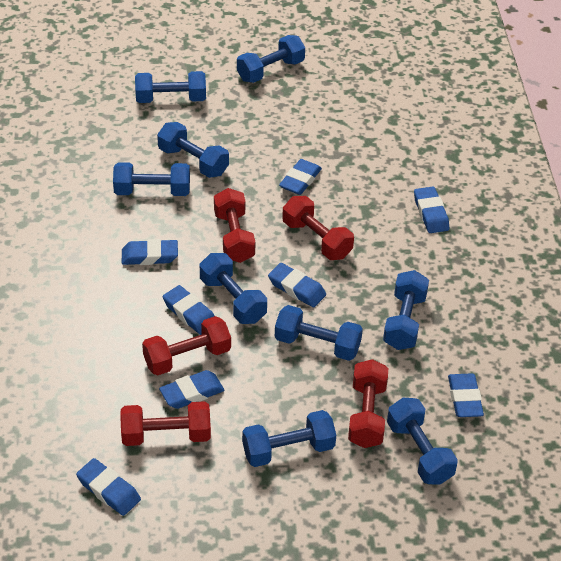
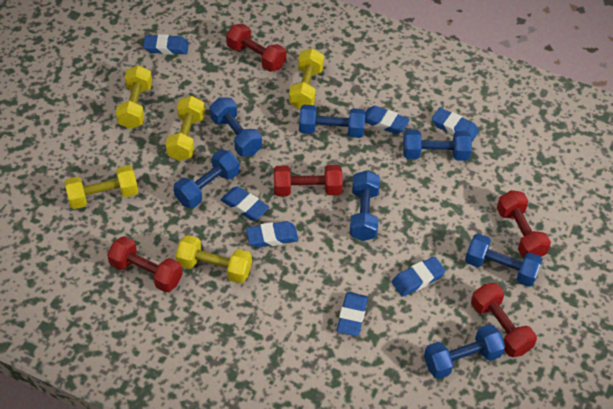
blue dumbbell: 9 -> 7
blue eraser: 8 -> 7
yellow dumbbell: 0 -> 5

